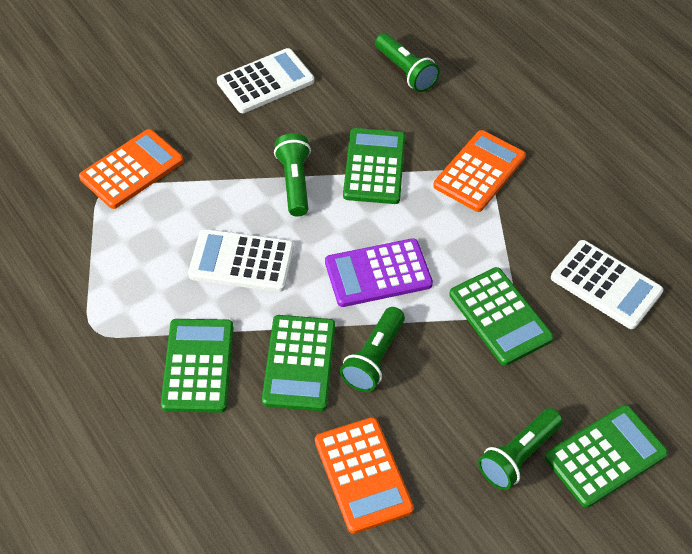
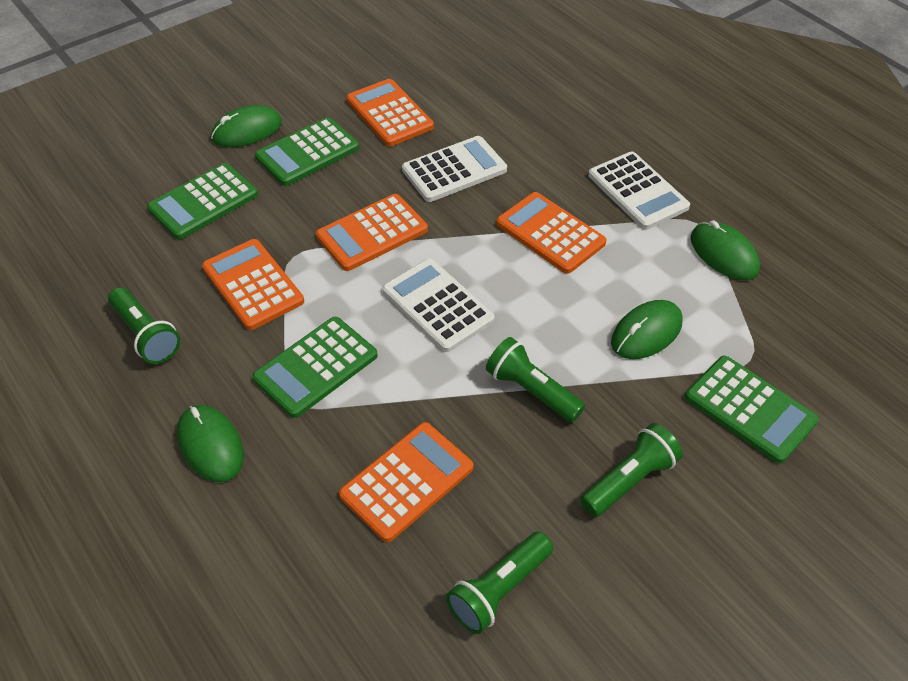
green calculator: 5 -> 4
green mouse: 0 -> 4
orange calculator: 3 -> 5
purple calculator: 1 -> 0

